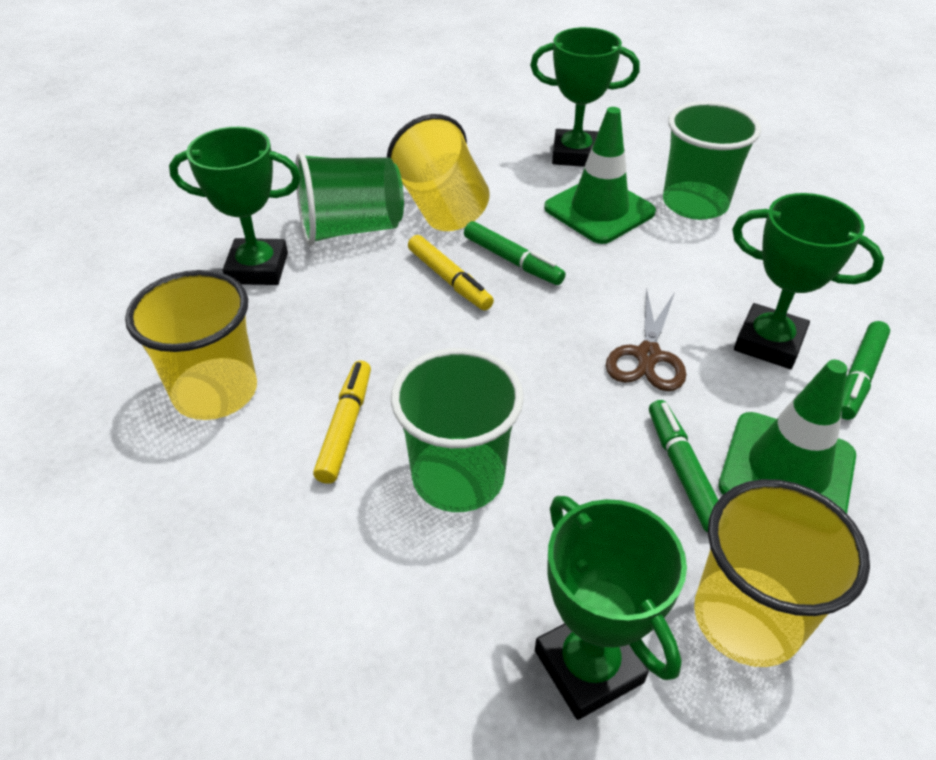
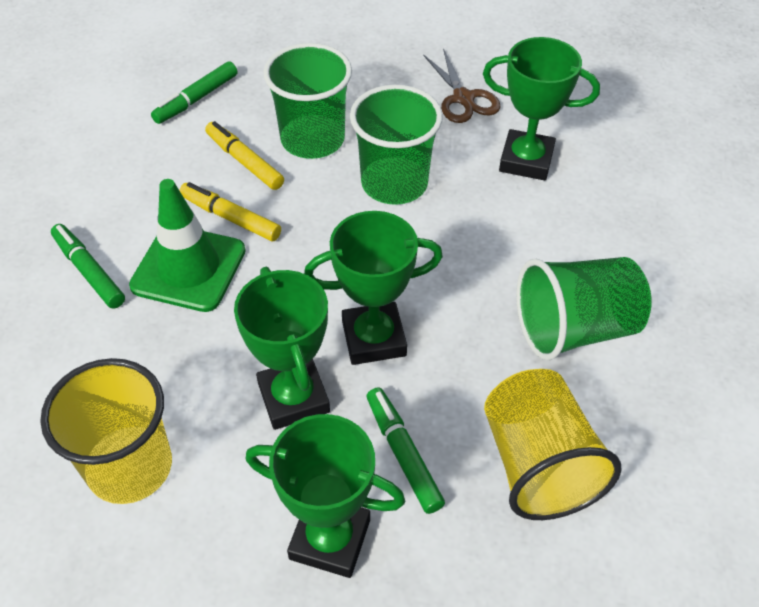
green traffic cone: 2 -> 1
yellow cup: 3 -> 2

